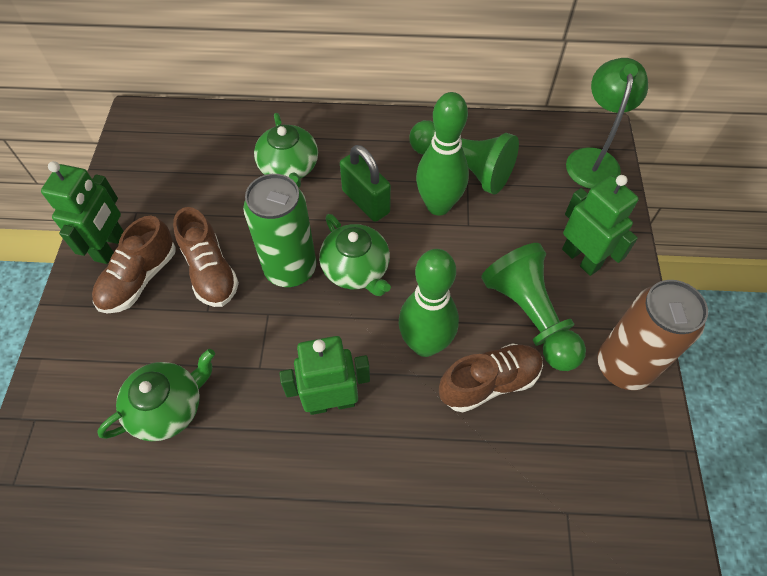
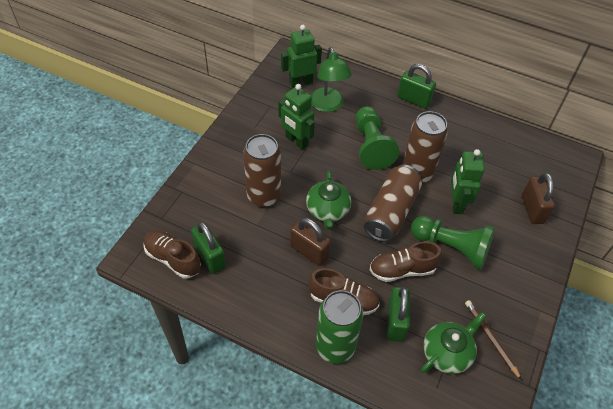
brown can: 1 -> 3
brown padlock: 0 -> 2
brown pencil: 0 -> 1
green bowling pin: 2 -> 0
green padlock: 1 -> 3
green teapot: 3 -> 2

